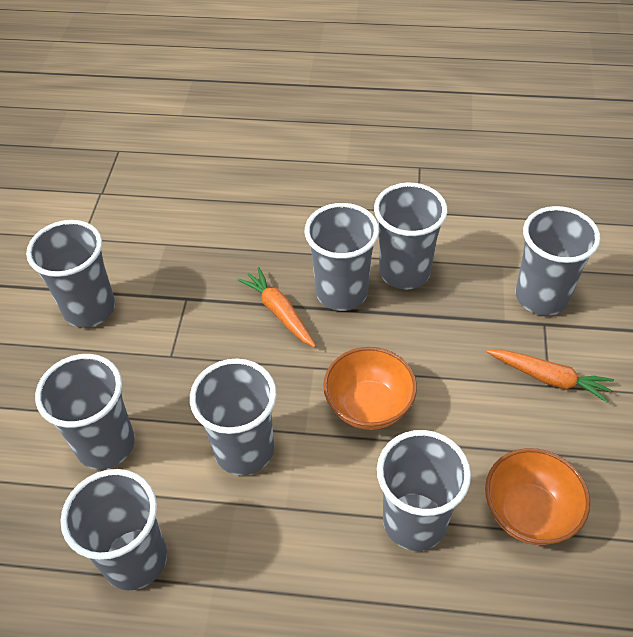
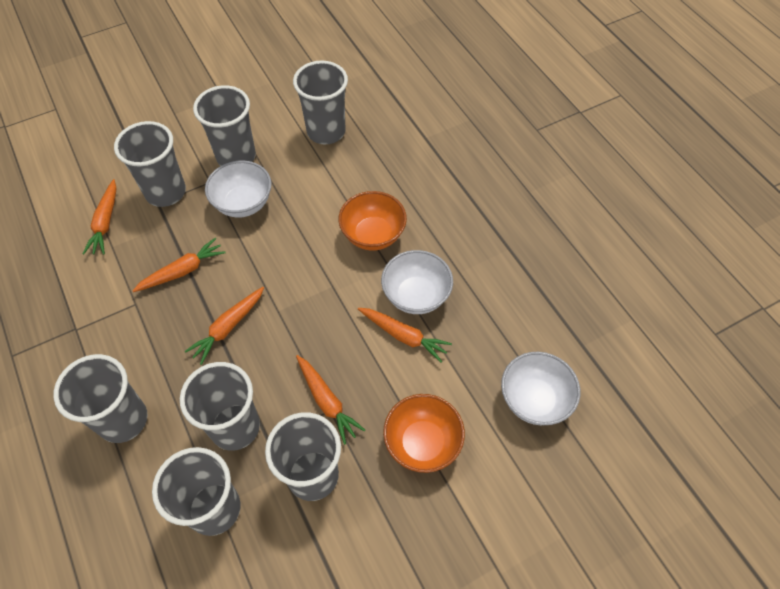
grey cup: 8 -> 7
orange carrot: 2 -> 5
white bowl: 0 -> 3

